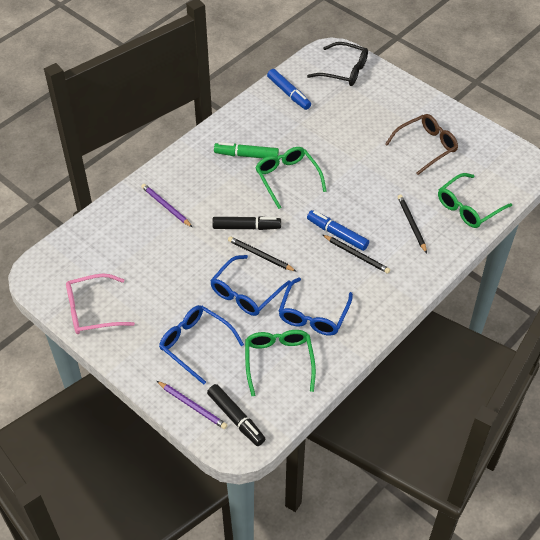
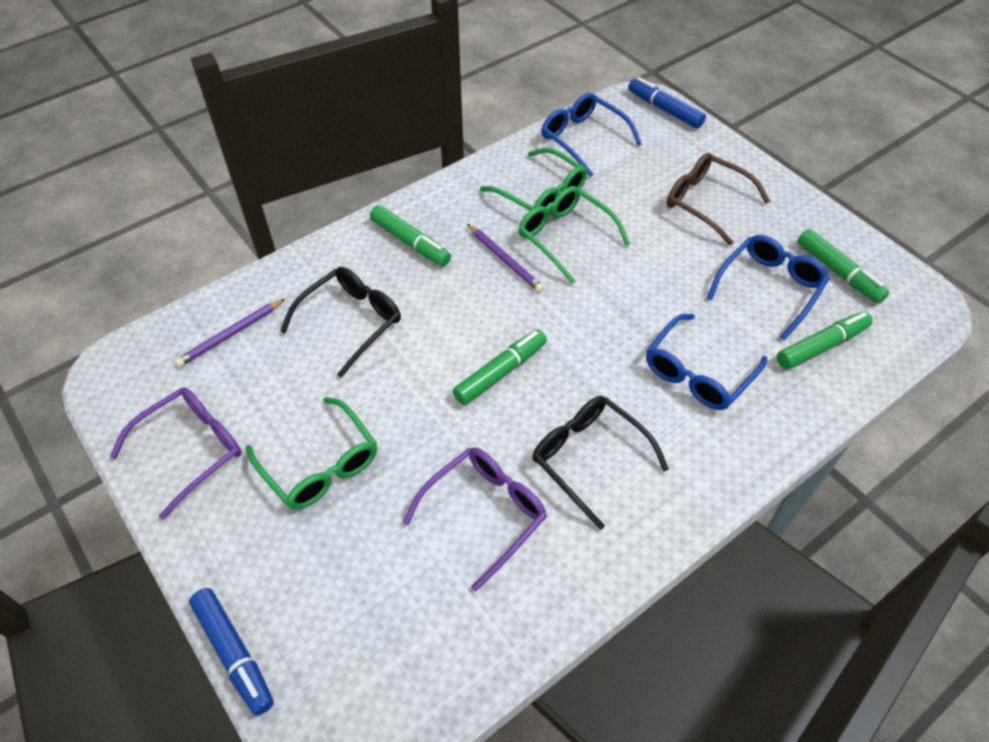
black glasses: 1 -> 2
black marker: 2 -> 0
black pencil: 3 -> 0
green marker: 1 -> 4
pink glasses: 1 -> 0
purple glasses: 0 -> 2

